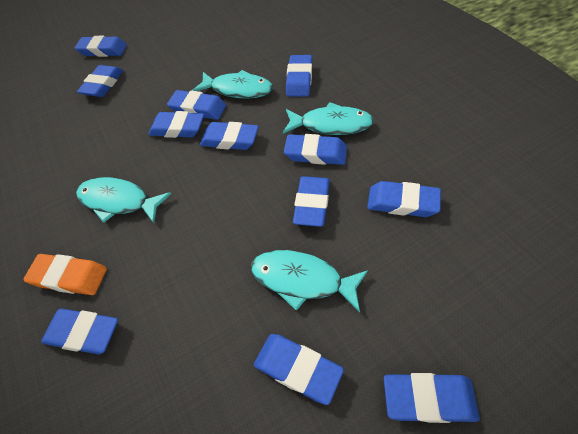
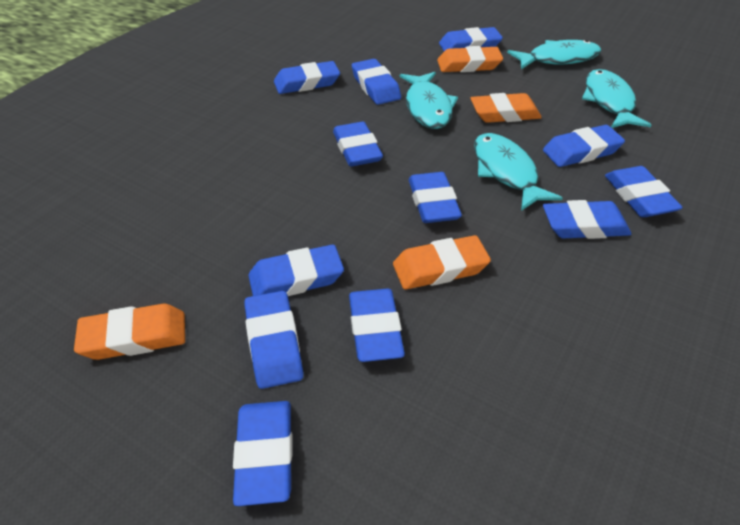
orange eraser: 1 -> 4

